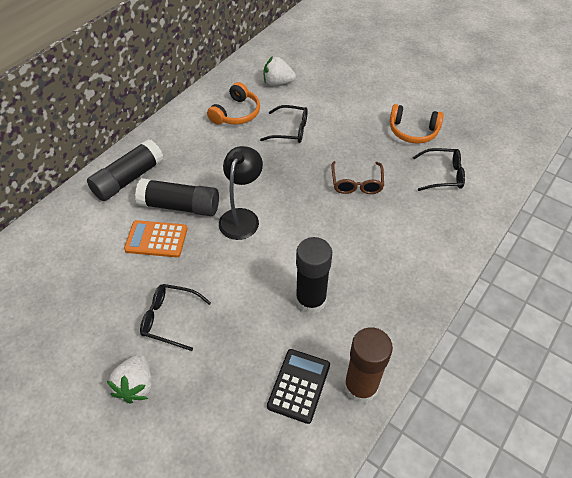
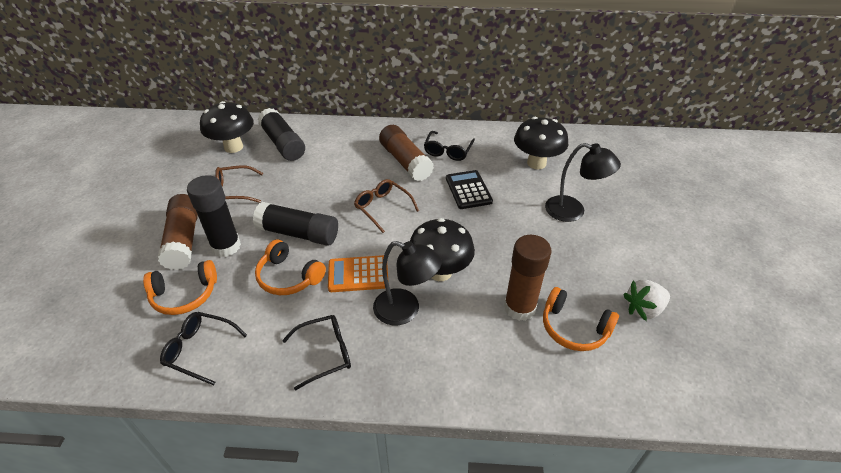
black lamp: 1 -> 2
black mushroom: 0 -> 3
brown glasses: 1 -> 2
brown glue stick: 1 -> 3
orange headphones: 2 -> 3
white strawberry: 2 -> 1

